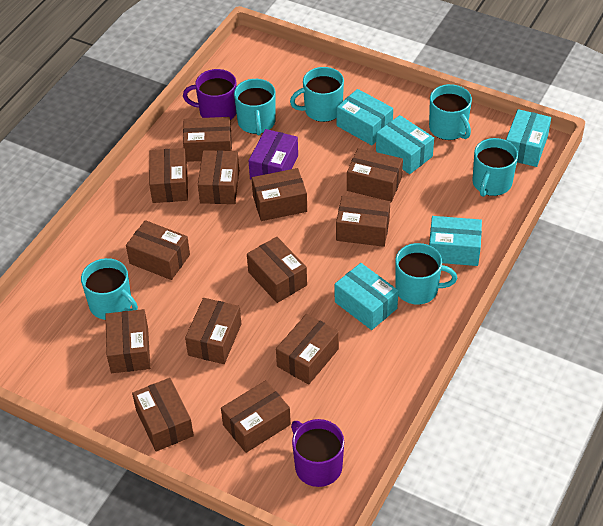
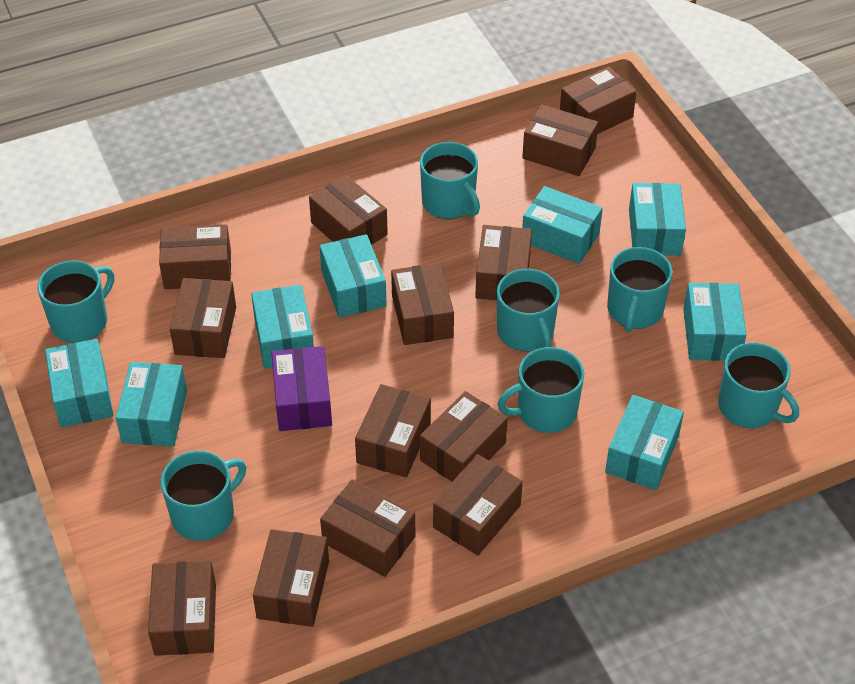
purple mug: 2 -> 0
turquoise box: 5 -> 8
turquoise mug: 6 -> 7

